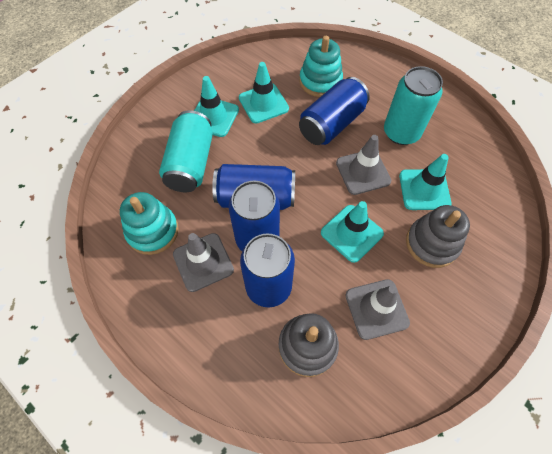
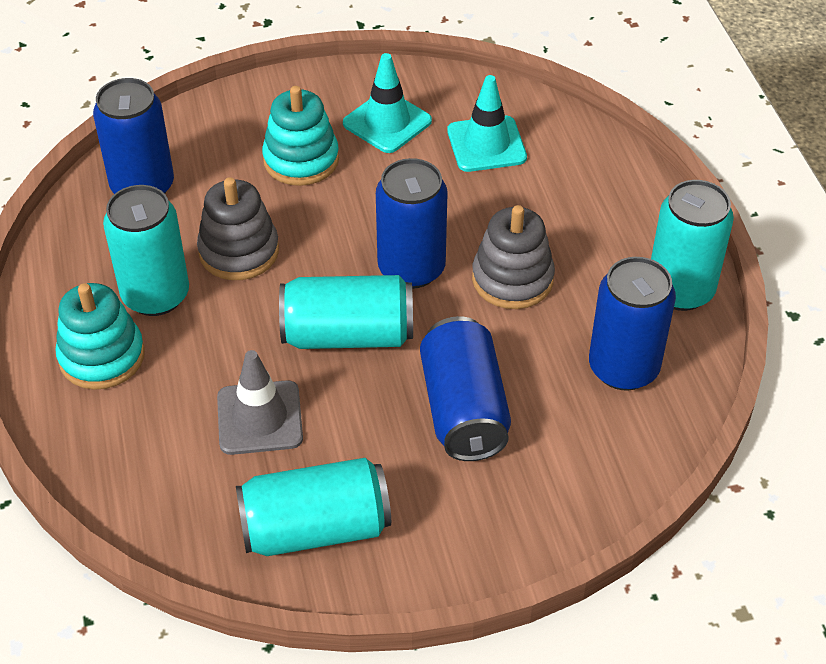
grey traffic cone: 3 -> 1
turquoise can: 2 -> 4
turquoise traffic cone: 4 -> 2

